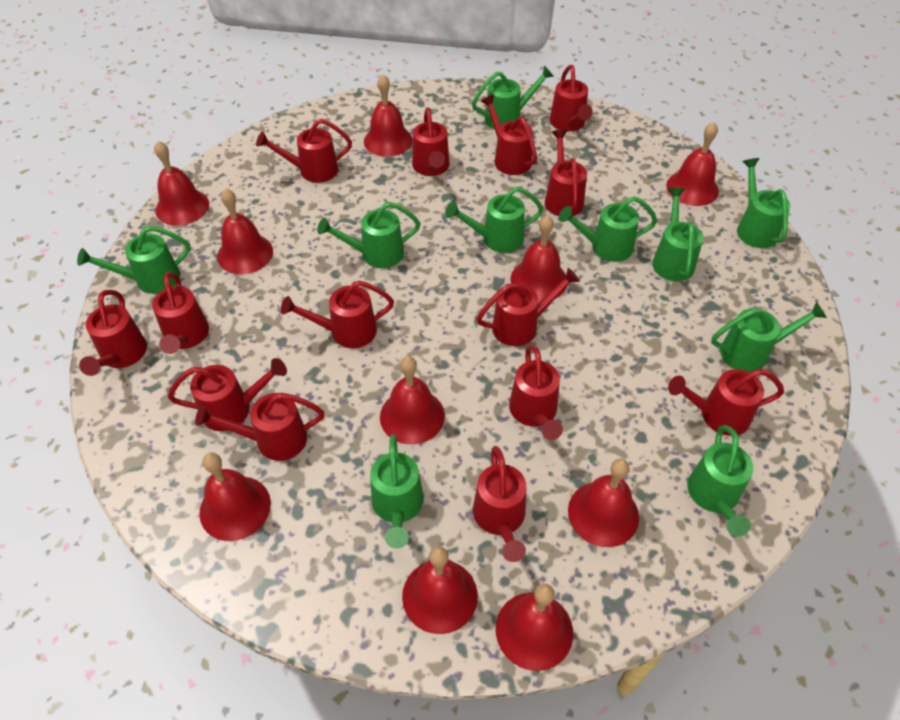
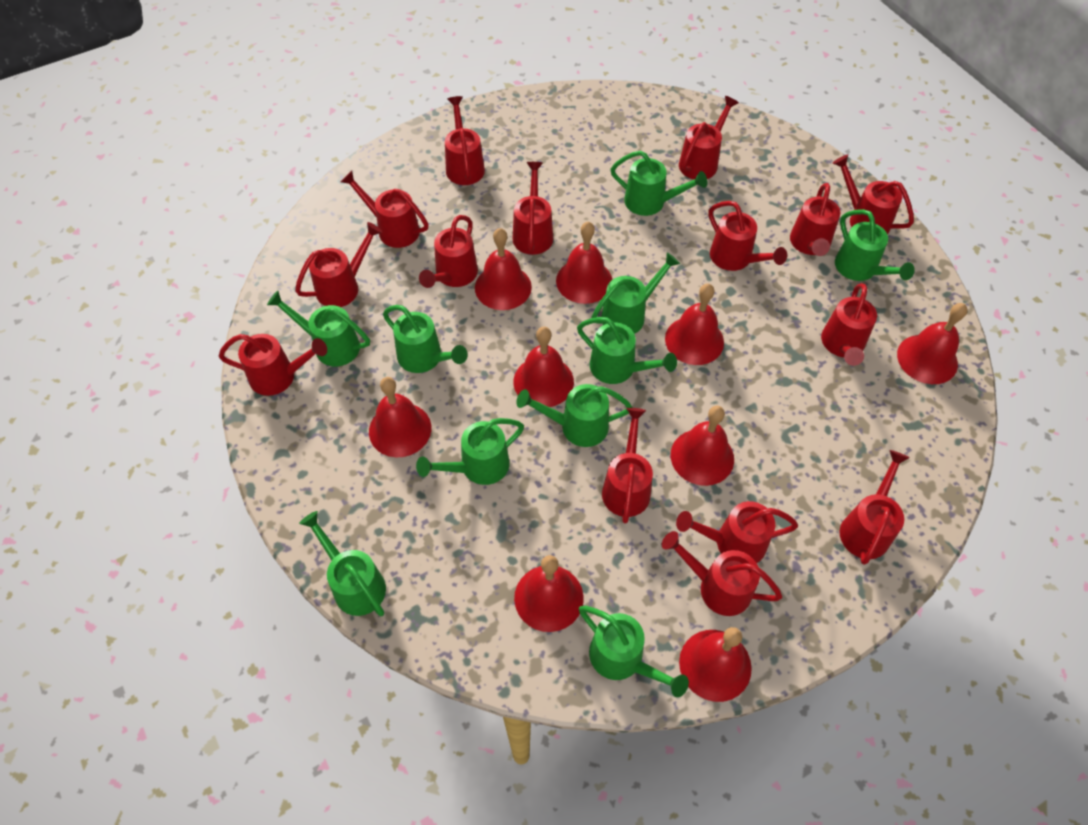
red bell: 10 -> 9
red watering can: 14 -> 15

